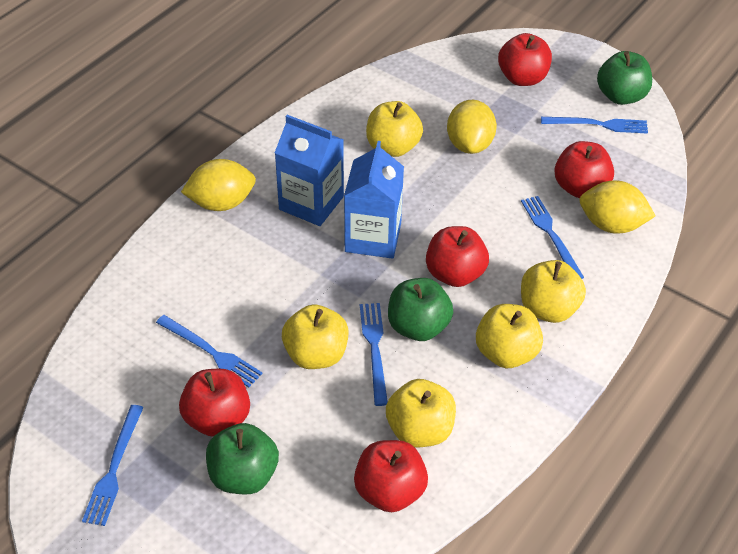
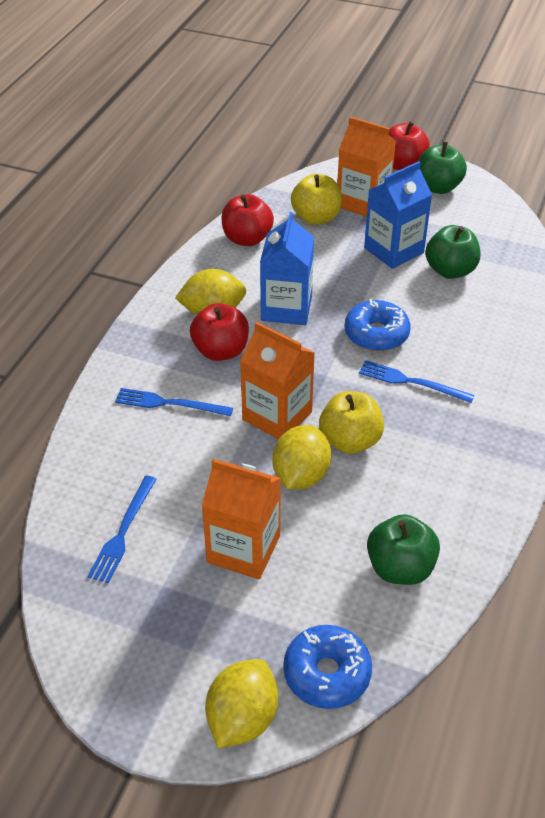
blue donut: 0 -> 2
blue fork: 5 -> 3
orange carton: 0 -> 3
red apple: 5 -> 3
yellow apple: 5 -> 2

